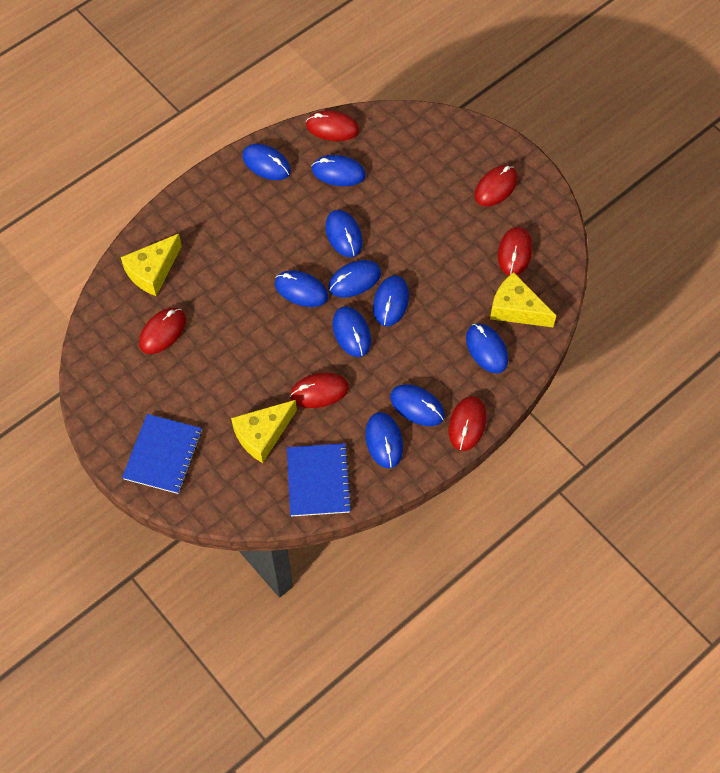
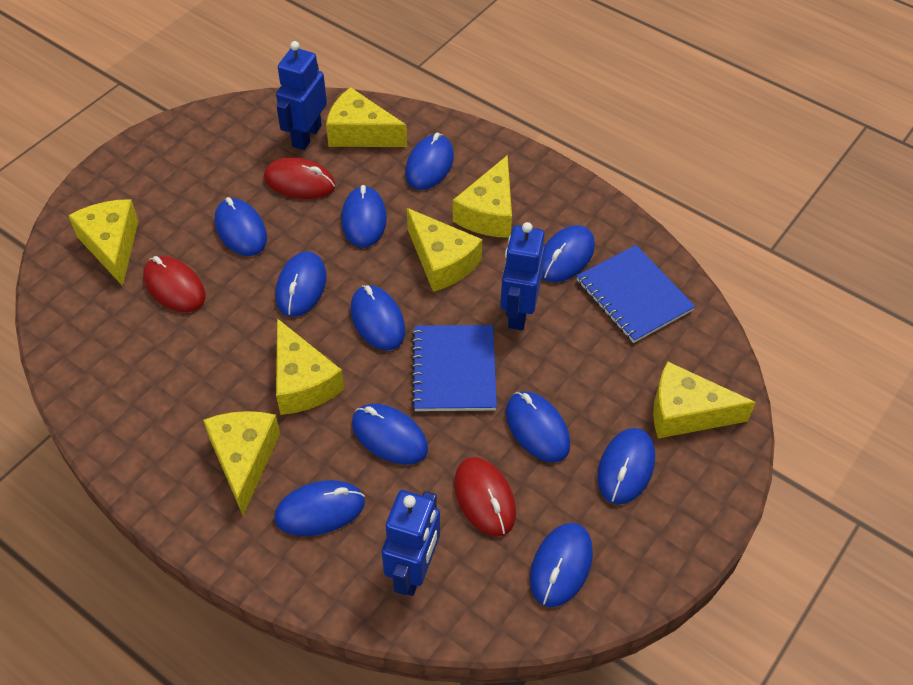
blue mouse: 10 -> 11
blue robot: 0 -> 3
red mouse: 6 -> 3
yellow cheese: 3 -> 7

